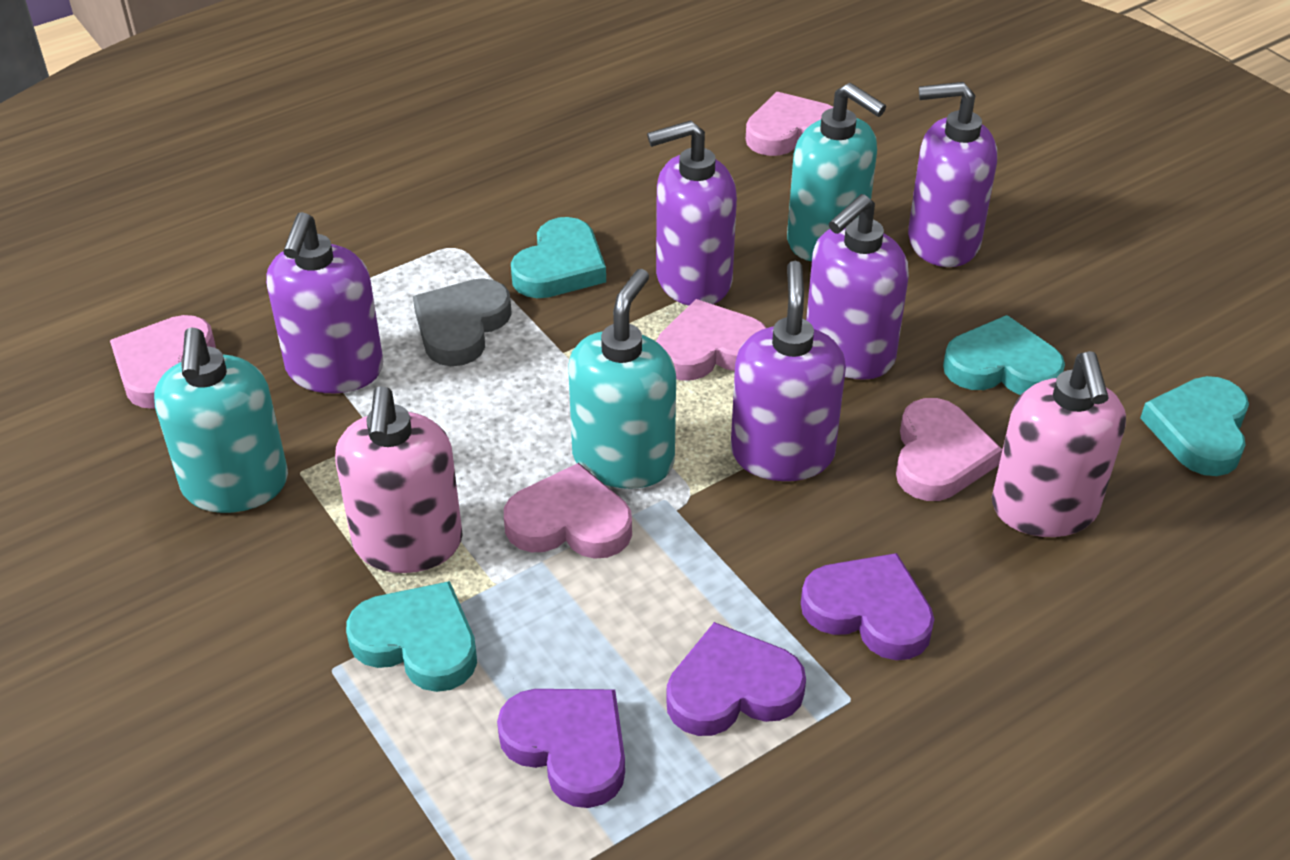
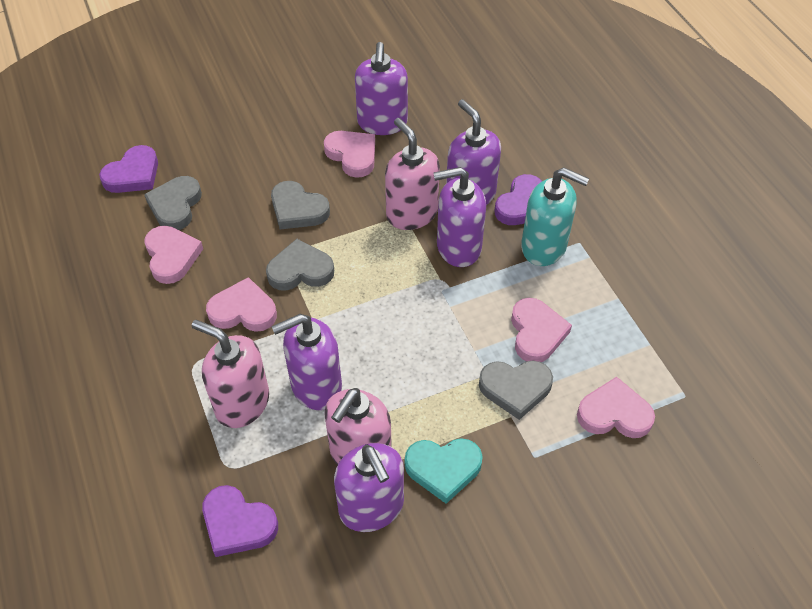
grey heart: 1 -> 4
pink soap dispenser: 2 -> 3
turquoise heart: 4 -> 1
turquoise soap dispenser: 3 -> 1

